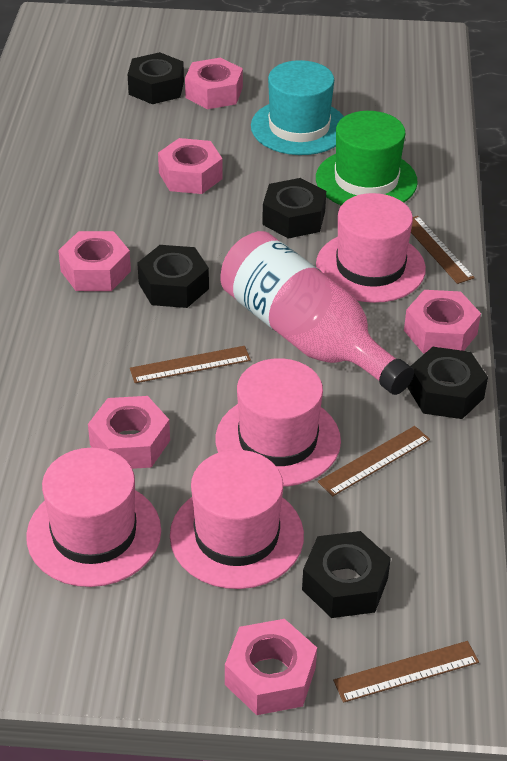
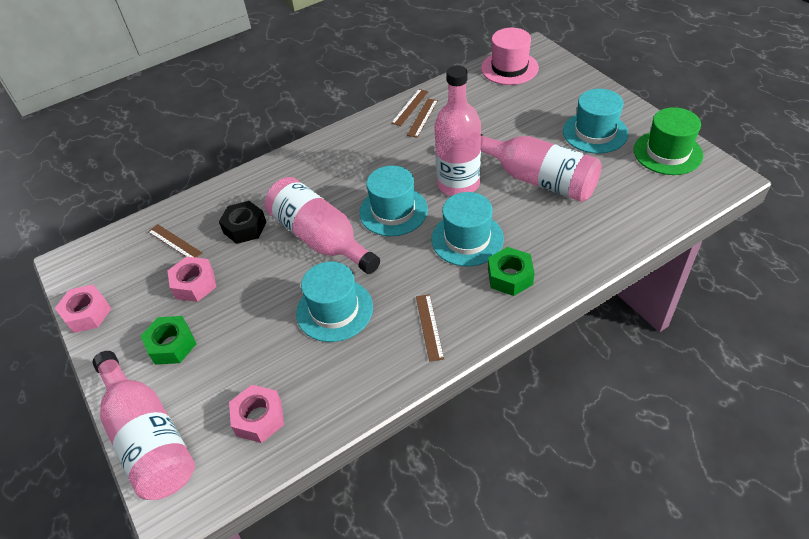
black nut: 5 -> 1
green nut: 0 -> 2
pink bottle: 1 -> 4
pink hat: 4 -> 1
pink nut: 6 -> 3
turquoise hat: 1 -> 4

